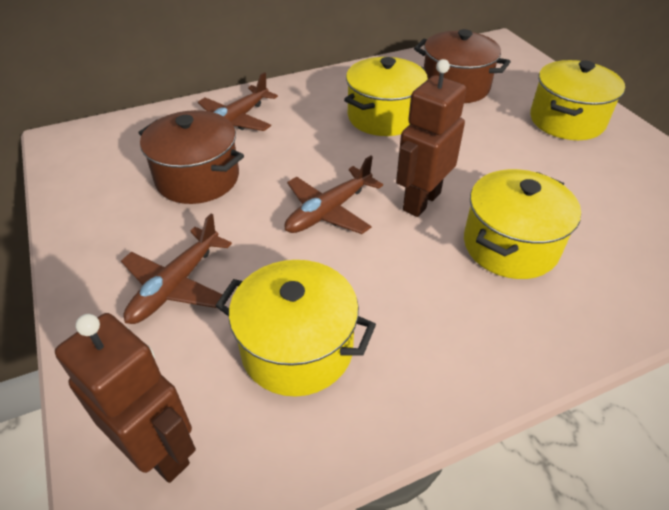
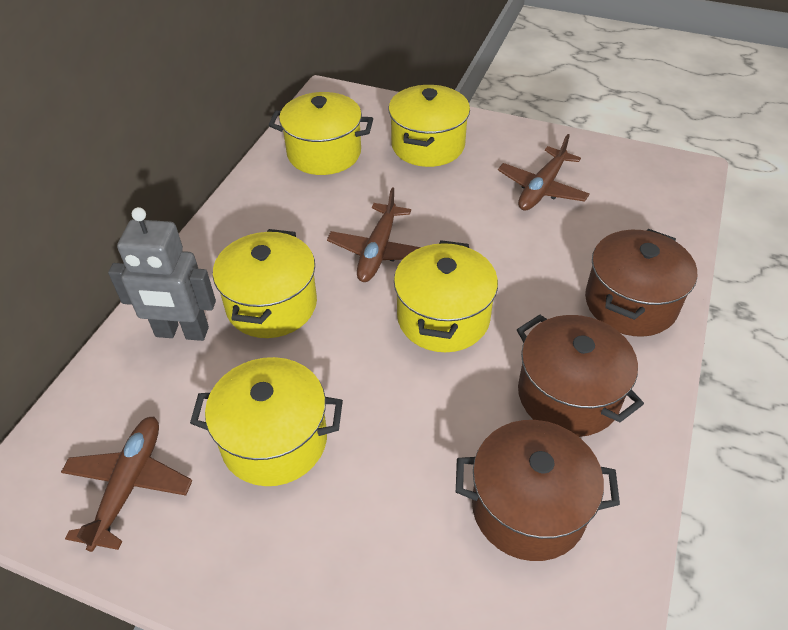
brown pot: 2 -> 3
brown robot: 2 -> 0
grey robot: 0 -> 1
yellow pot: 4 -> 5

